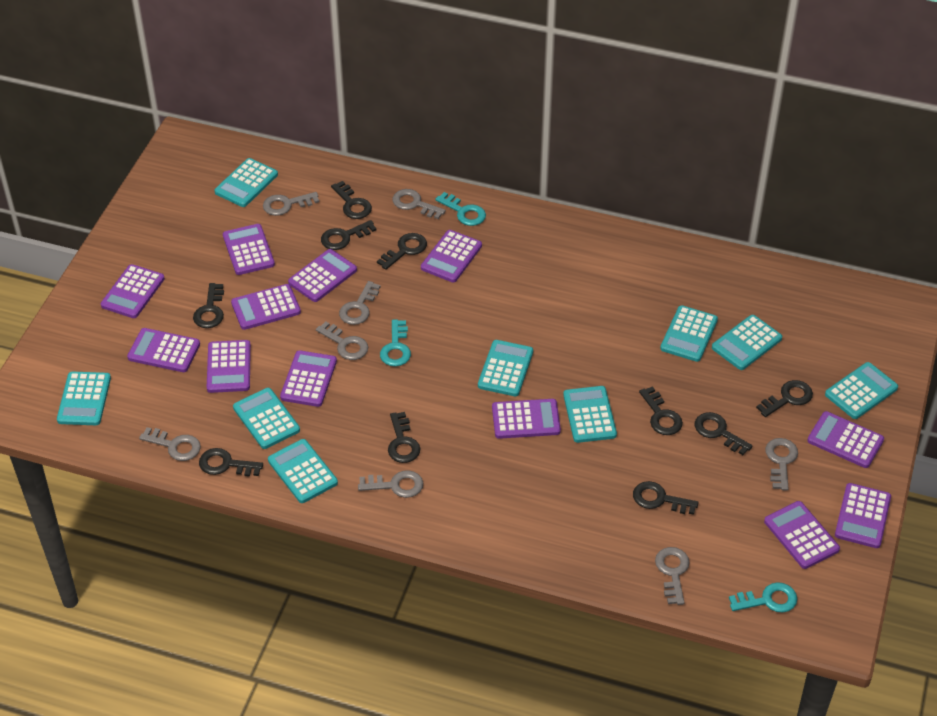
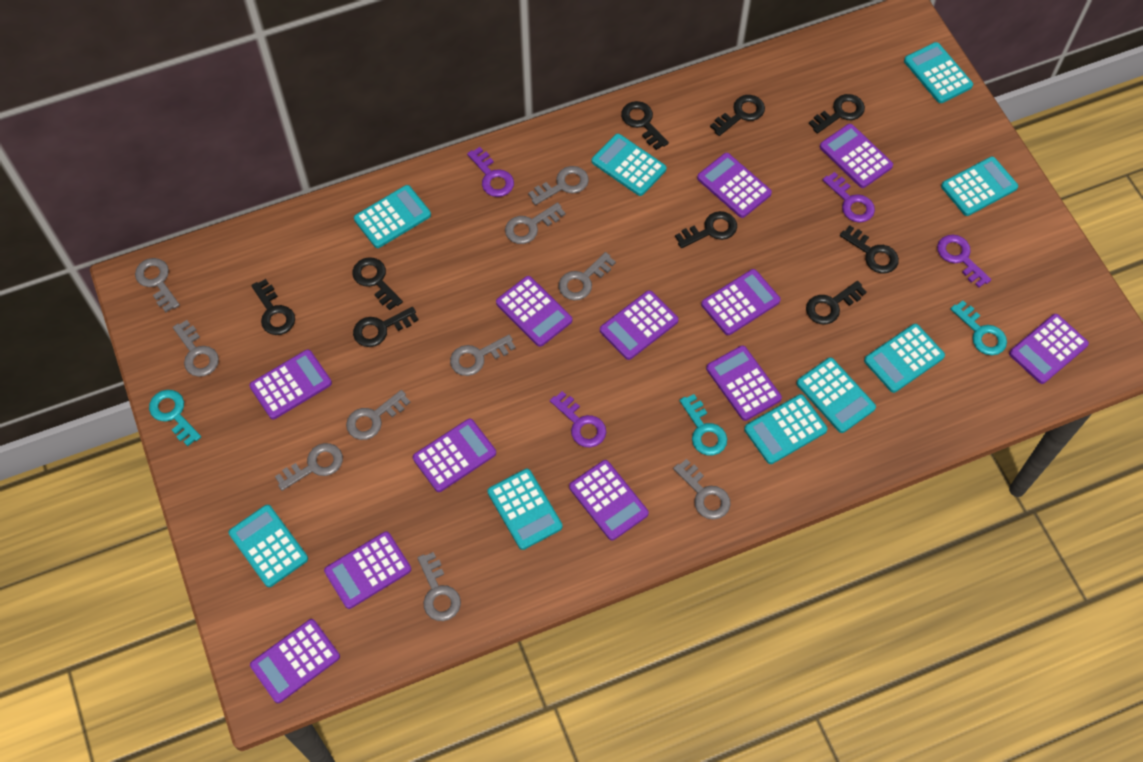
black key: 10 -> 9
grey key: 8 -> 10
purple key: 0 -> 4

